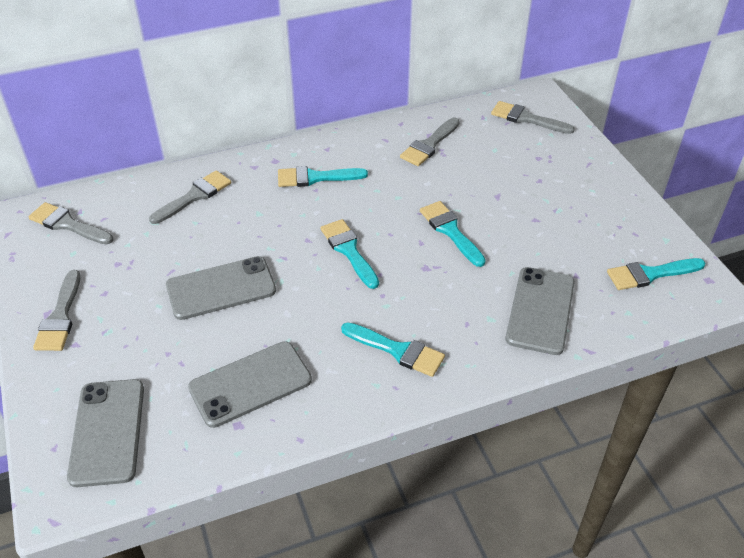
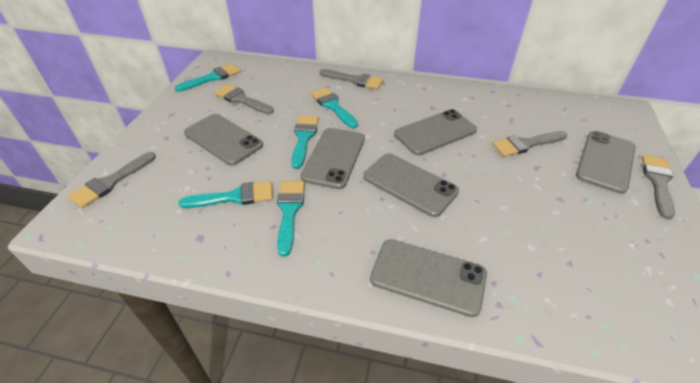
grey phone: 4 -> 6

